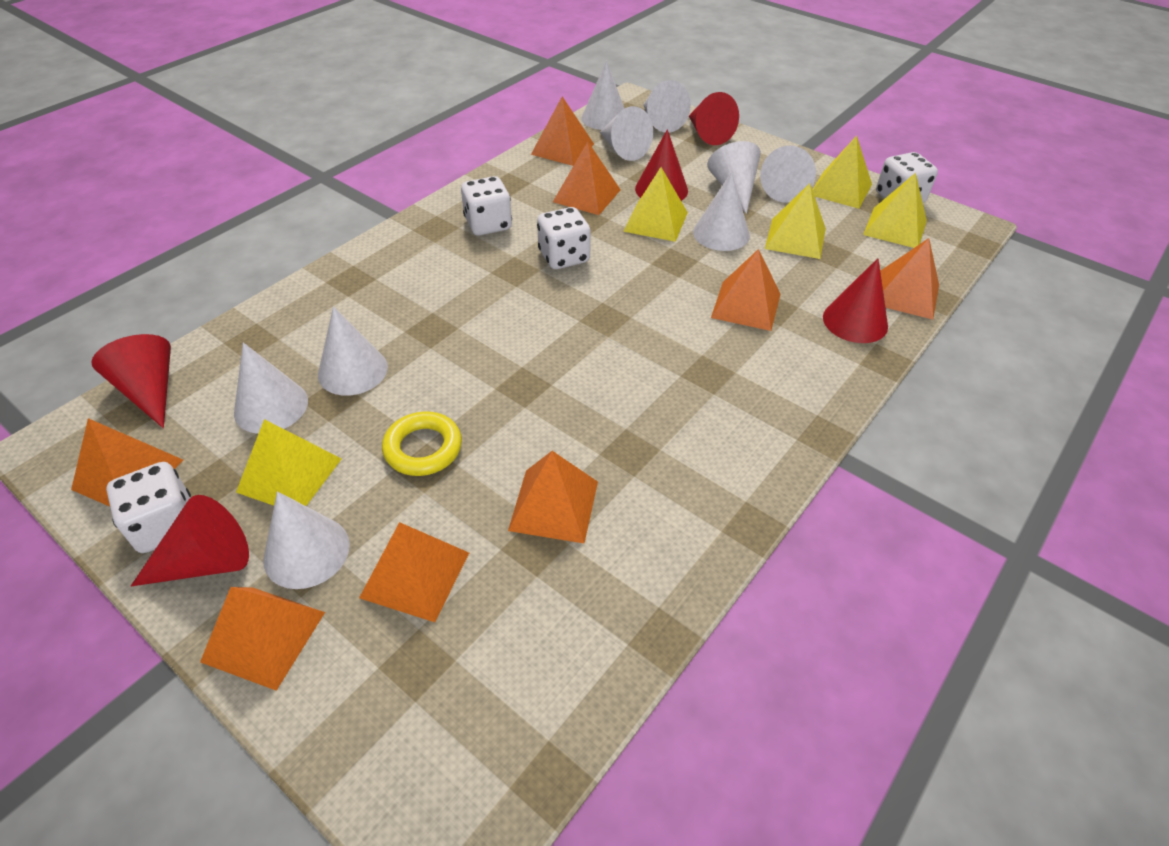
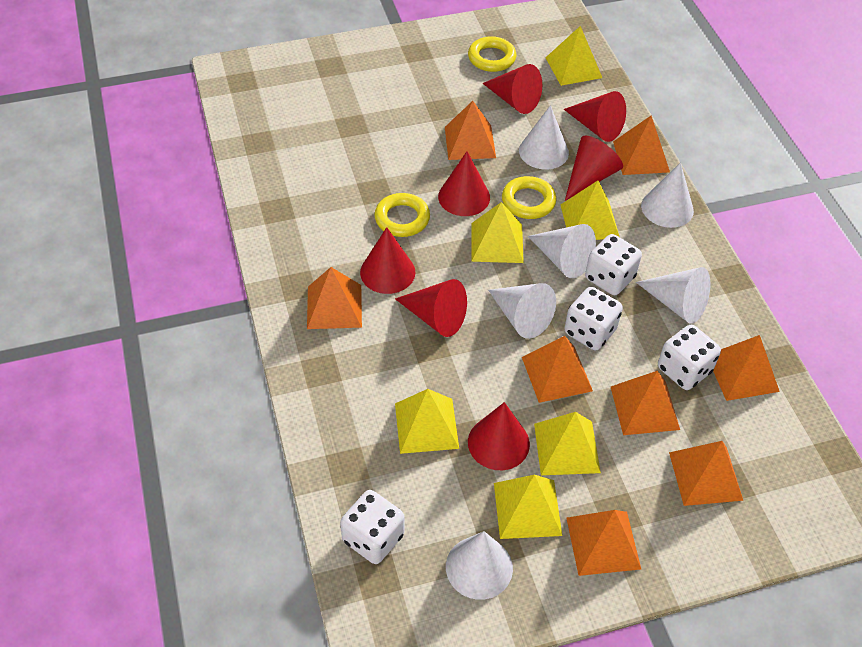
red cone: 5 -> 7
white cone: 9 -> 6
yellow pyramid: 5 -> 6
yellow ring: 1 -> 3

